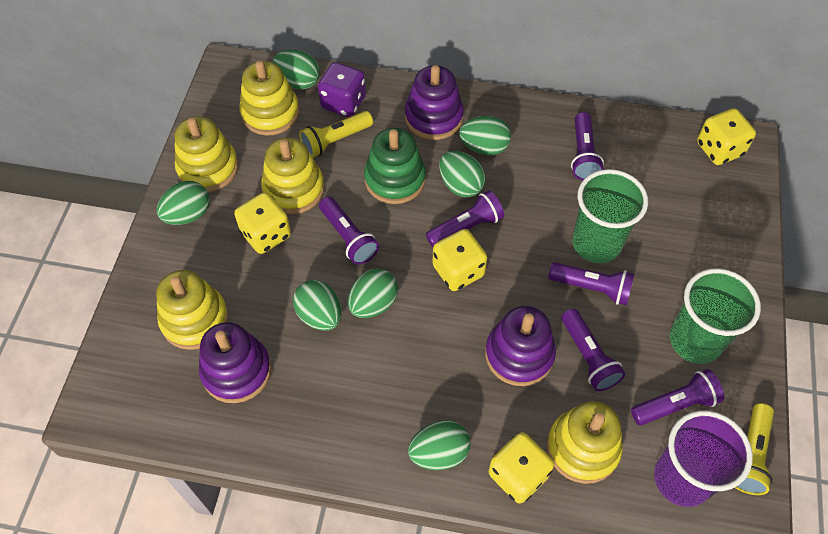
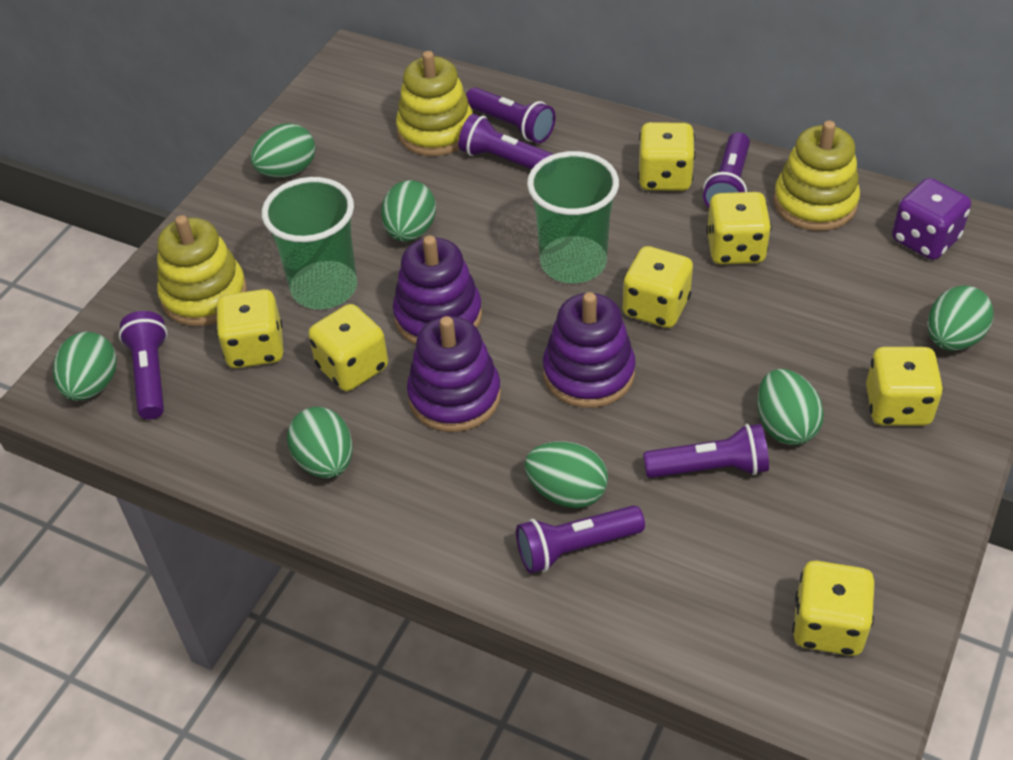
green stacking toy: 1 -> 0
purple cup: 1 -> 0
yellow dice: 4 -> 7
yellow flashlight: 2 -> 0
yellow stacking toy: 5 -> 3

